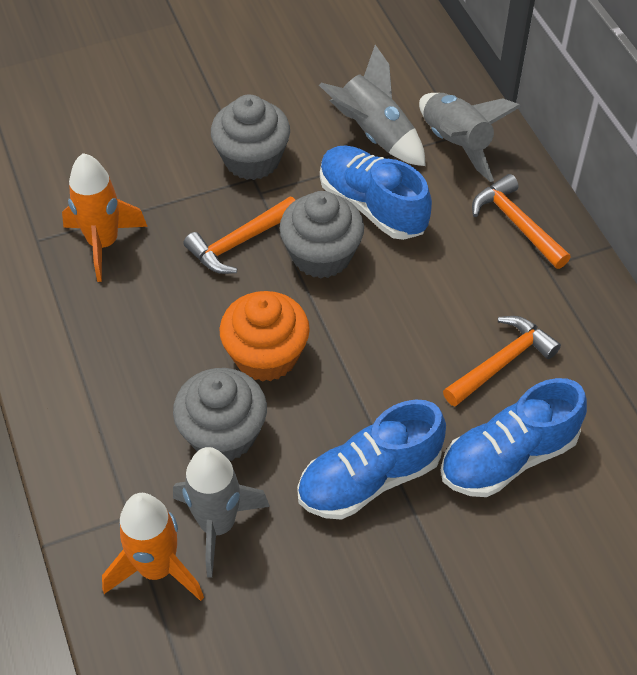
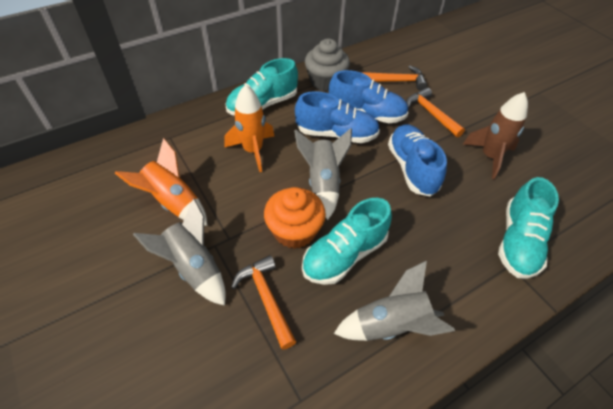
brown rocket: 0 -> 1
grey cupcake: 3 -> 1
turquoise shoe: 0 -> 3

